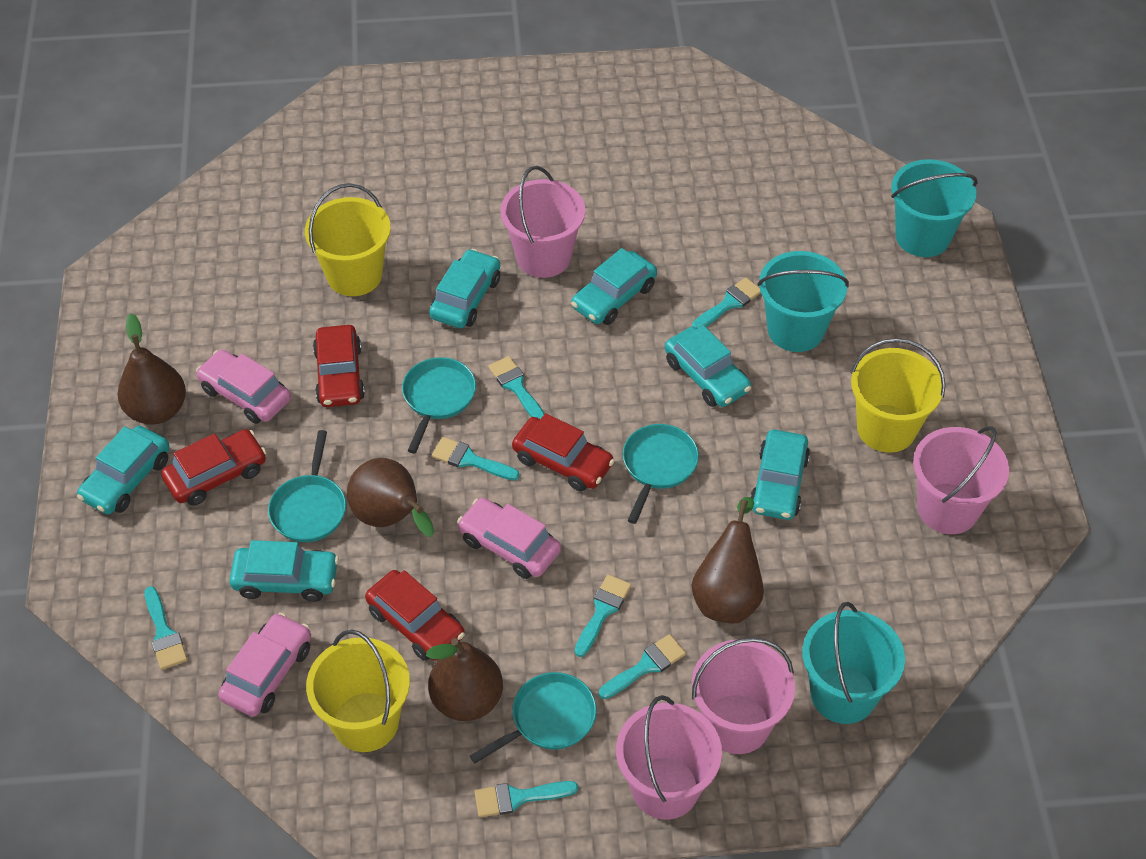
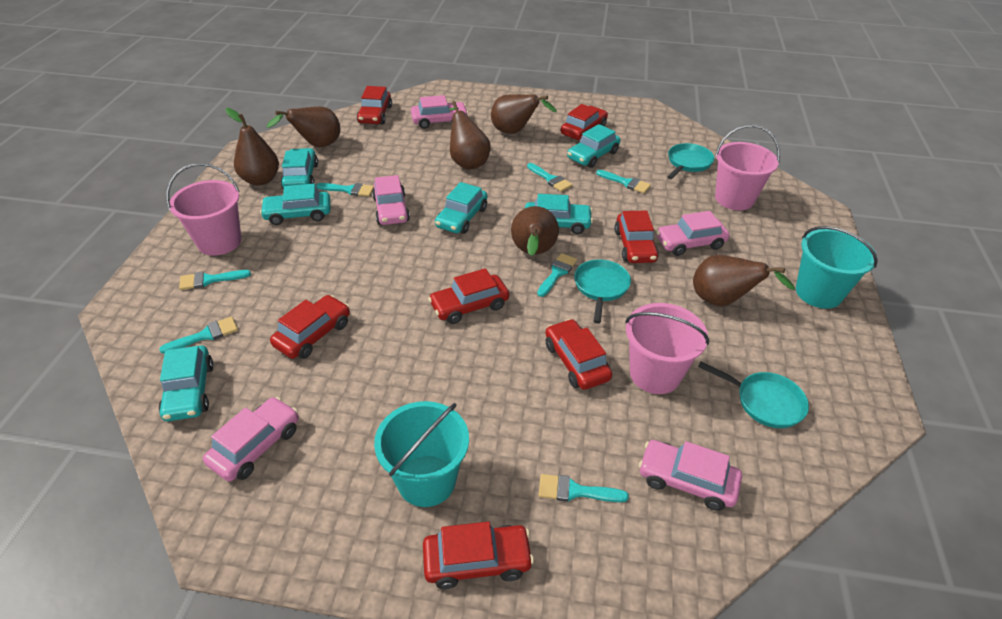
brown pear: 4 -> 6
pink bucket: 4 -> 3
pink car: 3 -> 5
red car: 4 -> 7
turquoise bucket: 3 -> 2
turquoise pan: 4 -> 3
yellow bucket: 3 -> 0

